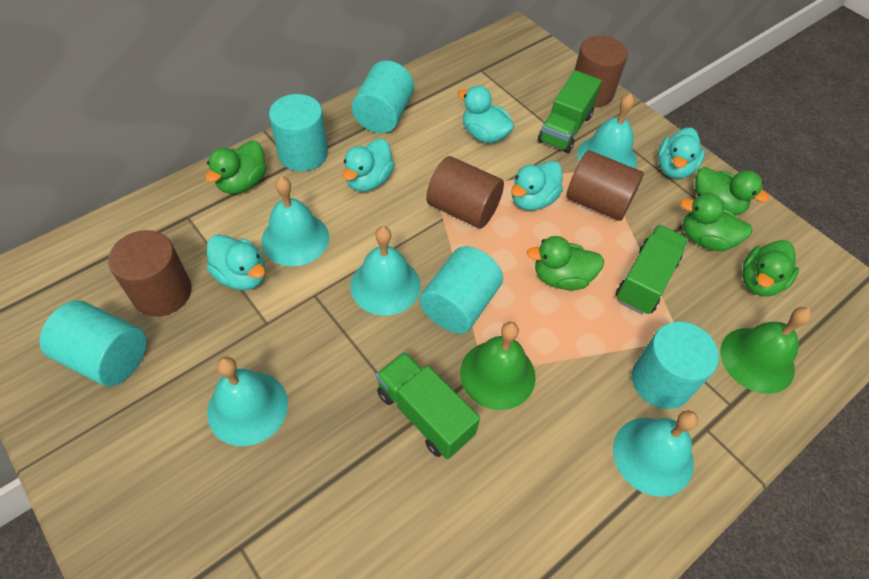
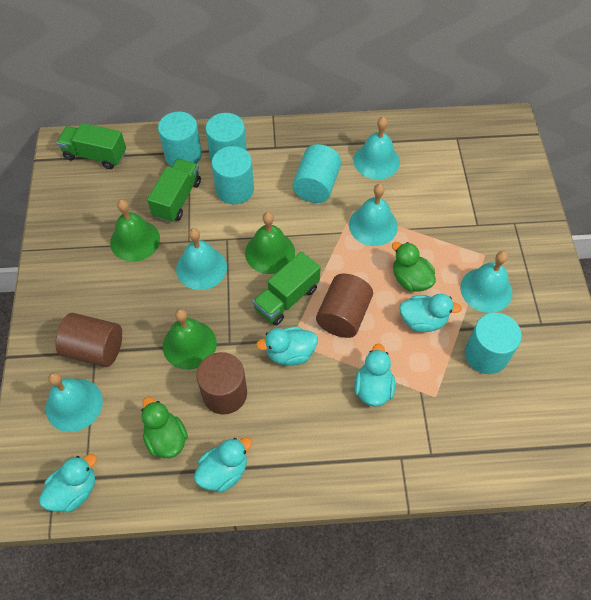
brown cylinder: 4 -> 3
green bell: 2 -> 3
green duck: 5 -> 2

